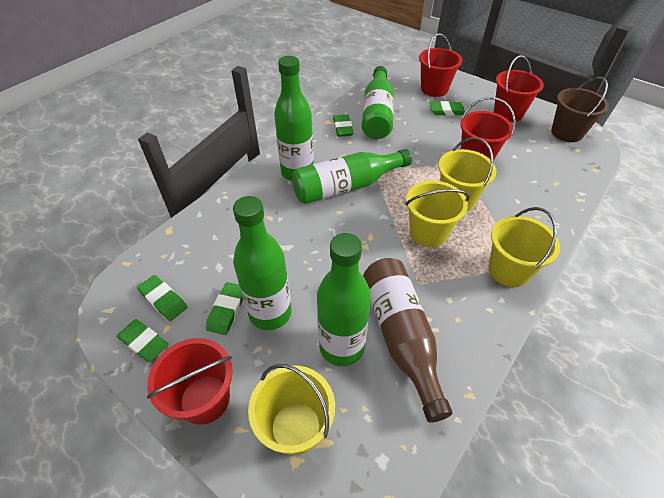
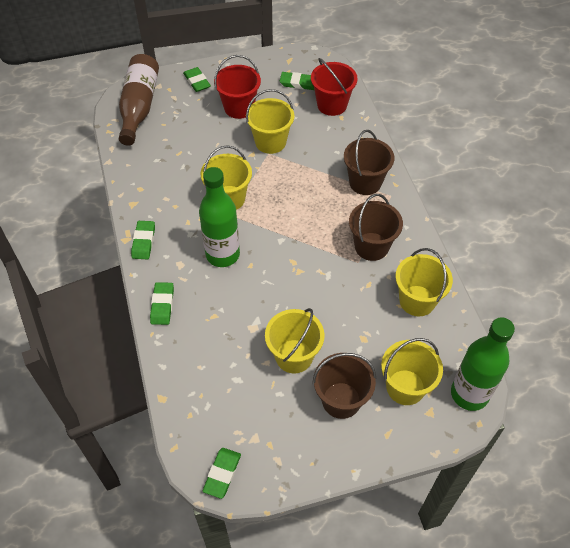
brown bucket: 1 -> 3
green bottle: 5 -> 2
red bucket: 4 -> 2
yellow bucket: 4 -> 5

